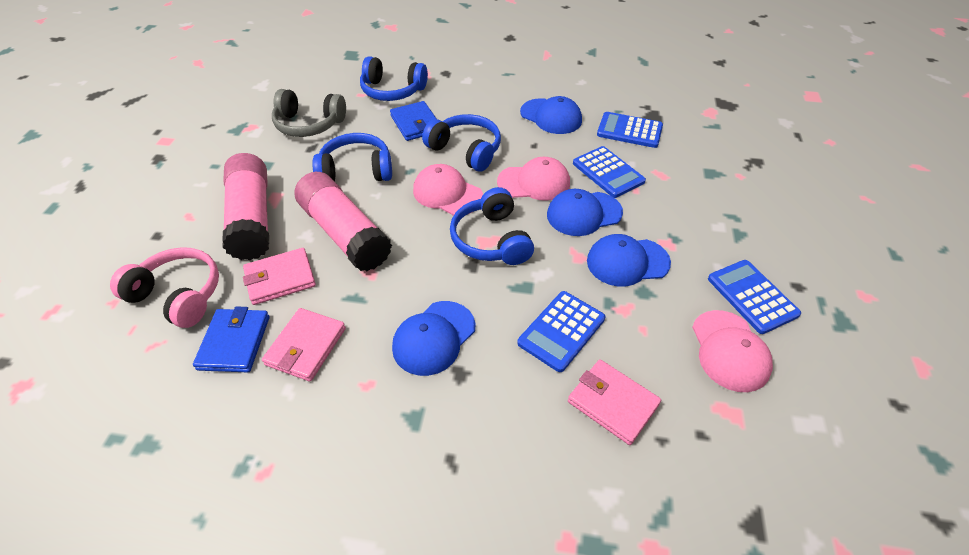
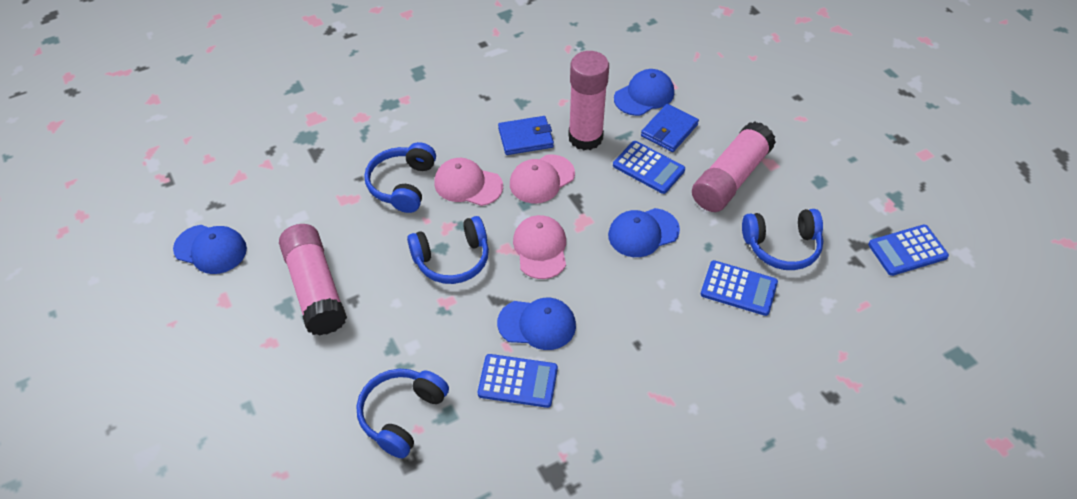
grey headphones: 1 -> 0
pink glue stick: 2 -> 3
pink headphones: 1 -> 0
pink wallet: 3 -> 0

